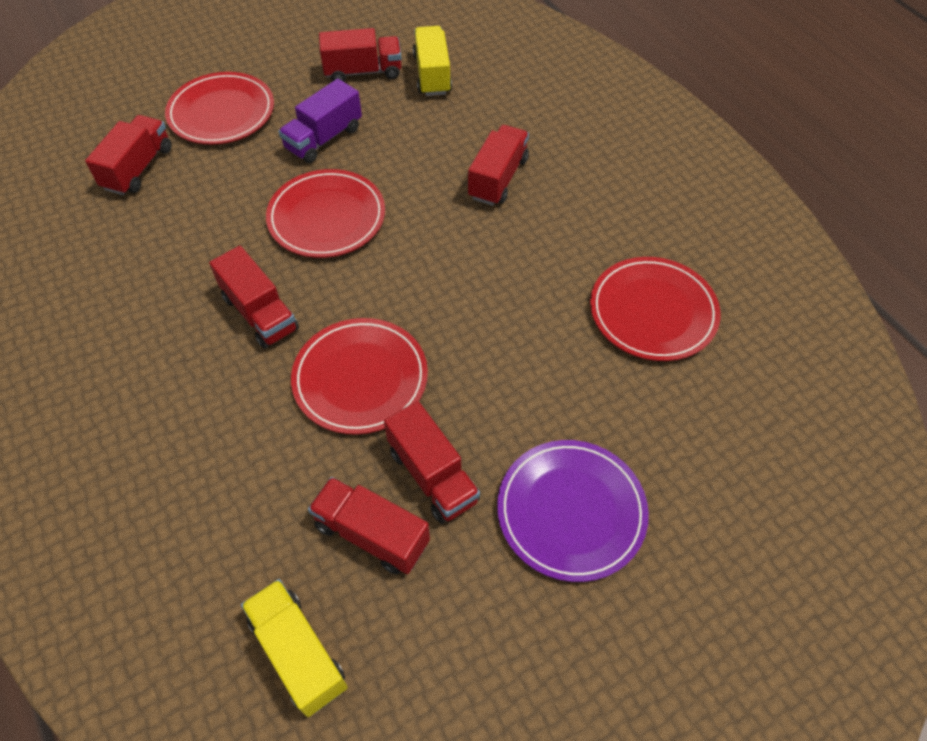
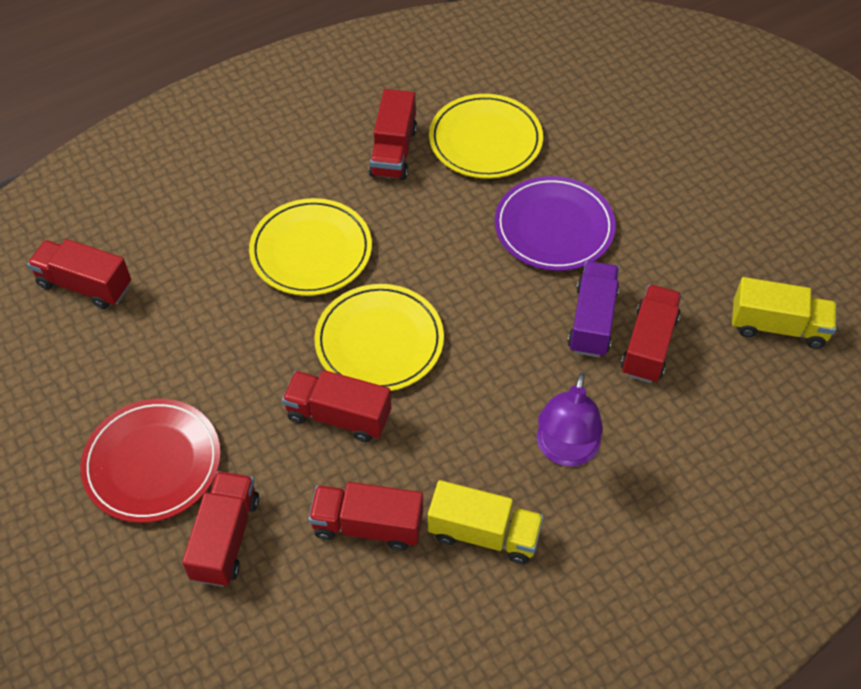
purple lamp: 0 -> 1
red plate: 4 -> 1
yellow plate: 0 -> 3

